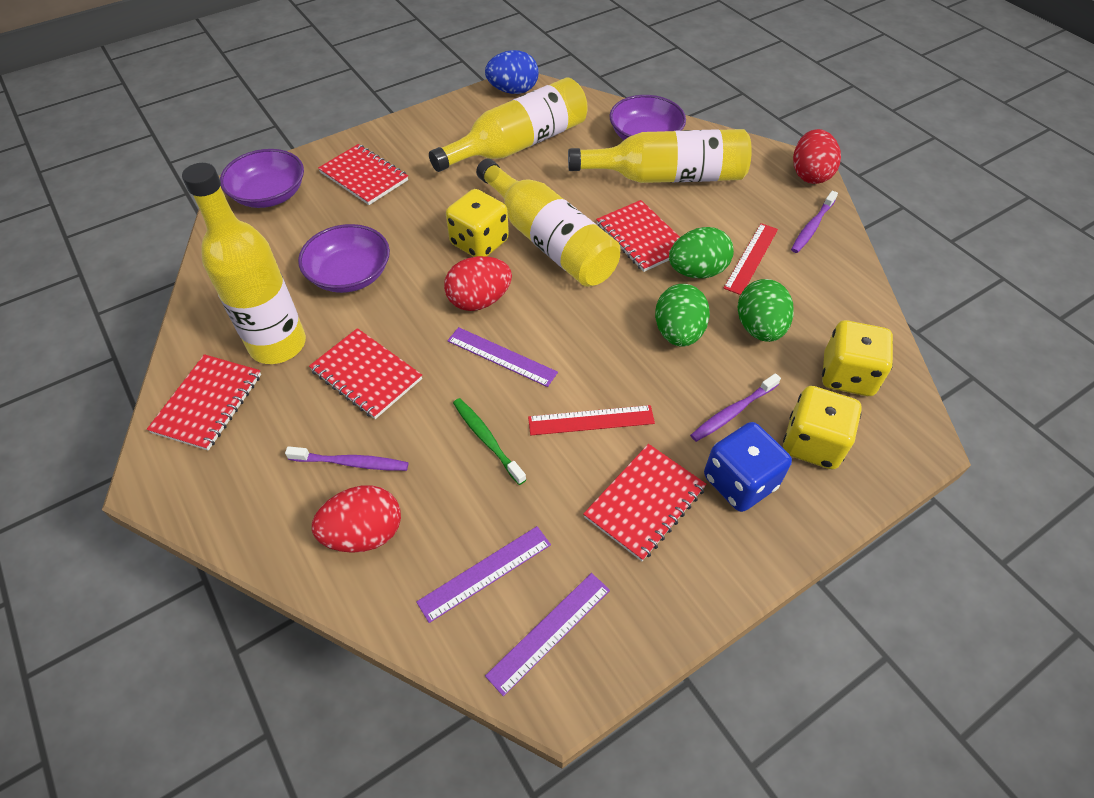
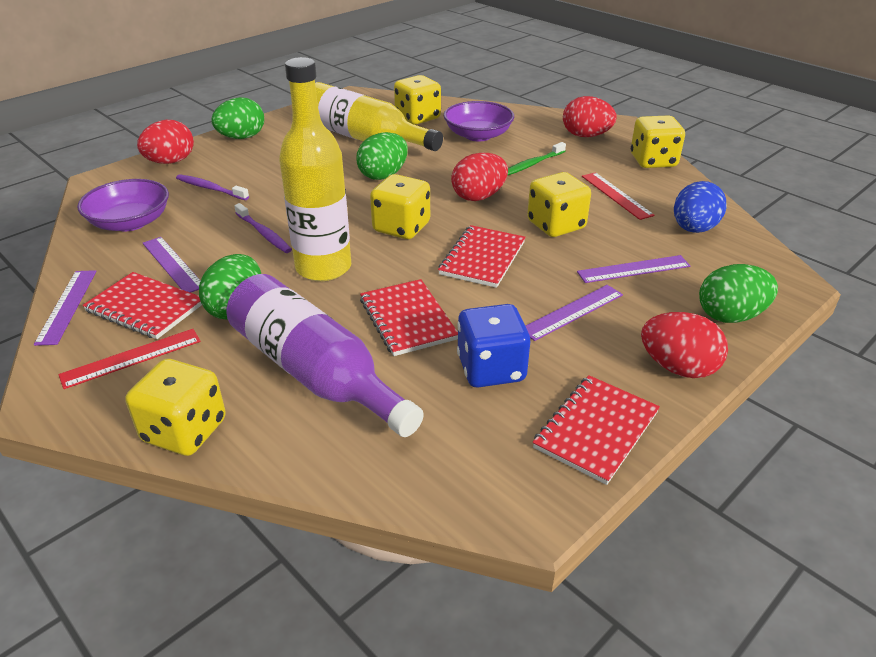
green egg: 3 -> 4
purple bottle: 0 -> 1
purple bowl: 3 -> 2
purple ruler: 3 -> 4
purple toothbrush: 3 -> 2
red egg: 3 -> 4
red notebook: 5 -> 4
yellow bottle: 4 -> 2
yellow dice: 3 -> 5

